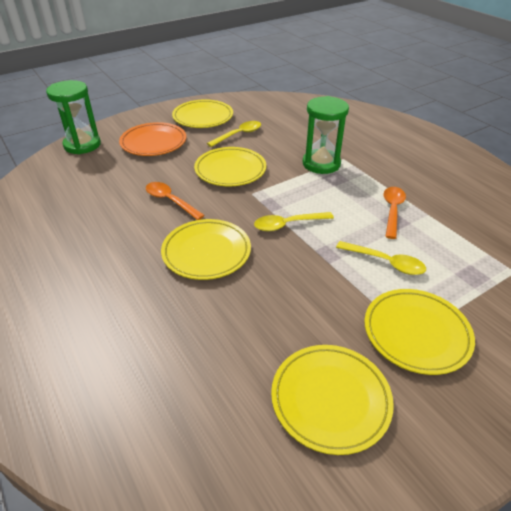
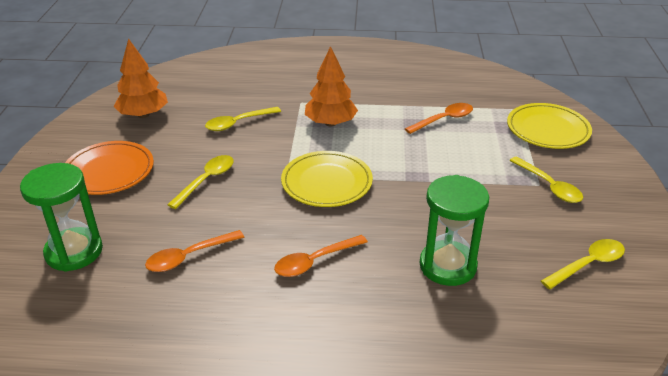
orange spoon: 2 -> 3
orange tree: 0 -> 2
yellow plate: 5 -> 2
yellow spoon: 3 -> 4

